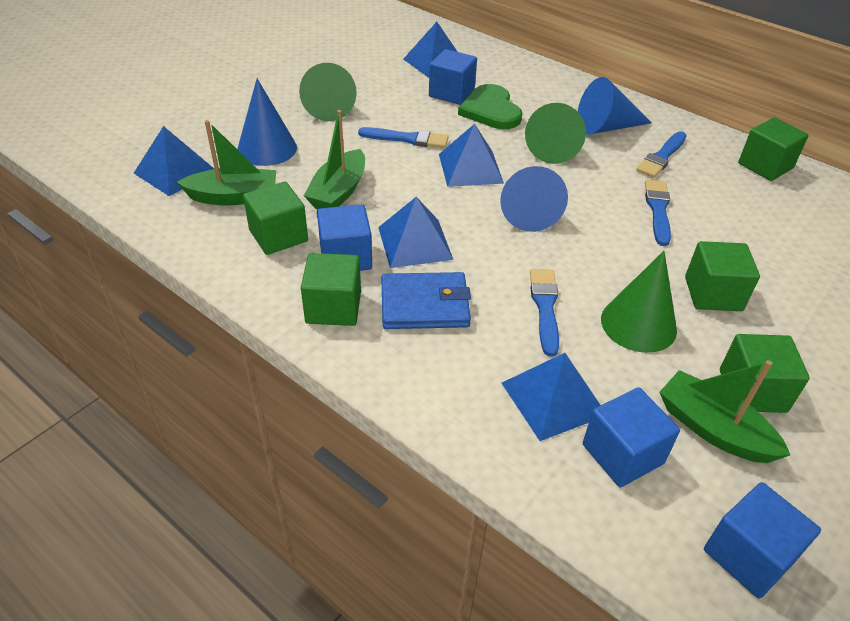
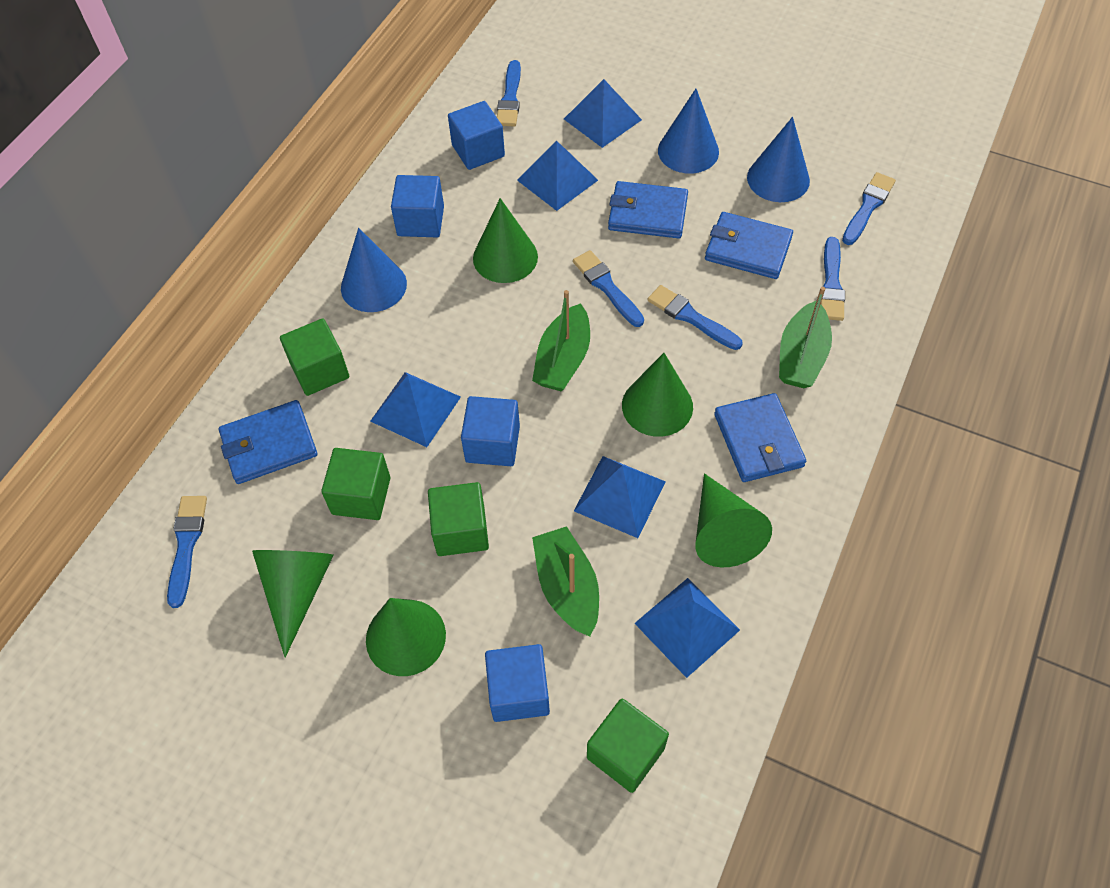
blue brush: 4 -> 6
blue wallet: 1 -> 4
green cone: 3 -> 5
green cube: 5 -> 4
green heart: 1 -> 0

